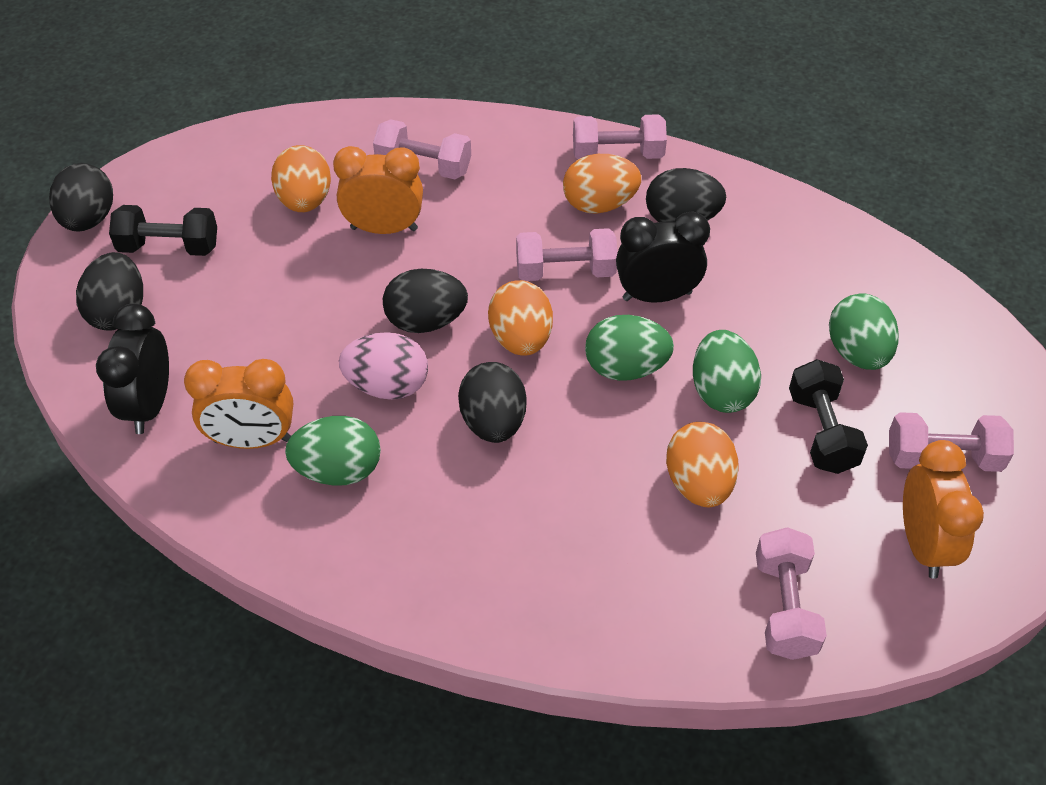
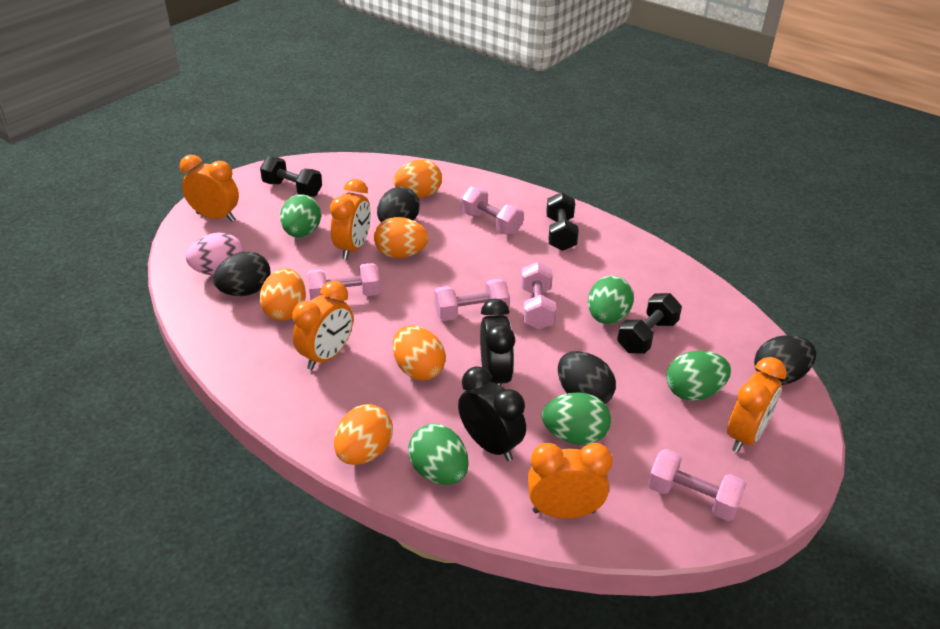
black dumbbell: 2 -> 3
black egg: 5 -> 4
green egg: 4 -> 5
orange clock: 3 -> 5
orange egg: 4 -> 5

